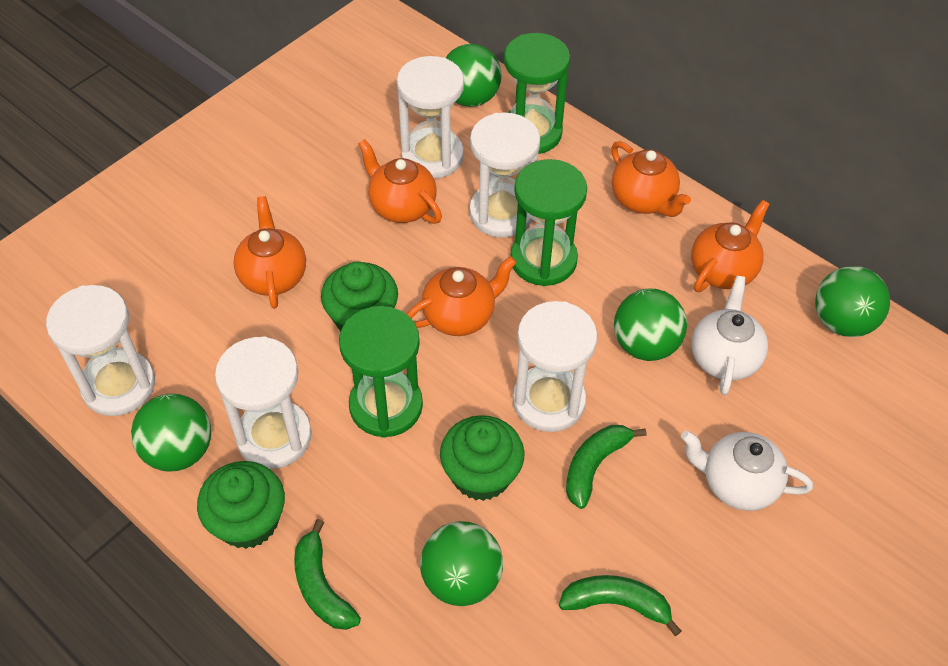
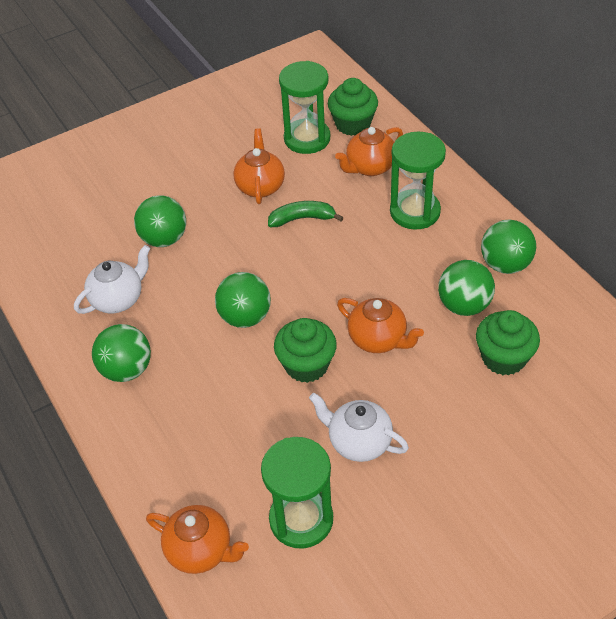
green banana: 3 -> 1
orange teapot: 5 -> 4
white hourglass: 5 -> 0

